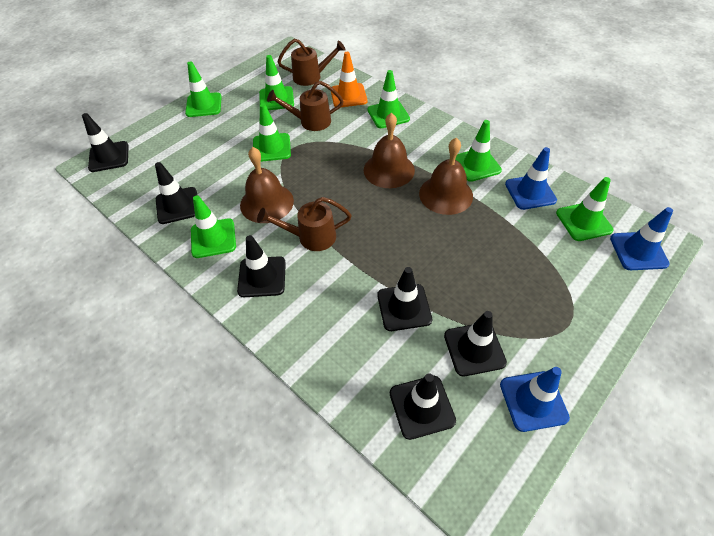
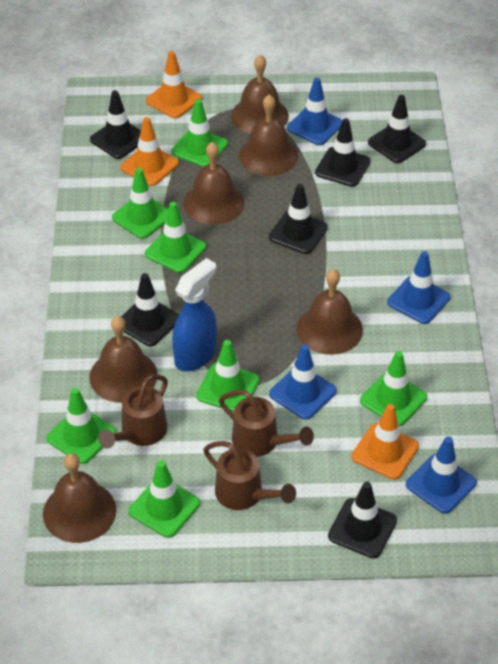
blue spray bottle: 0 -> 1
blue traffic cone: 3 -> 4
brown bell: 3 -> 6
orange traffic cone: 1 -> 3

